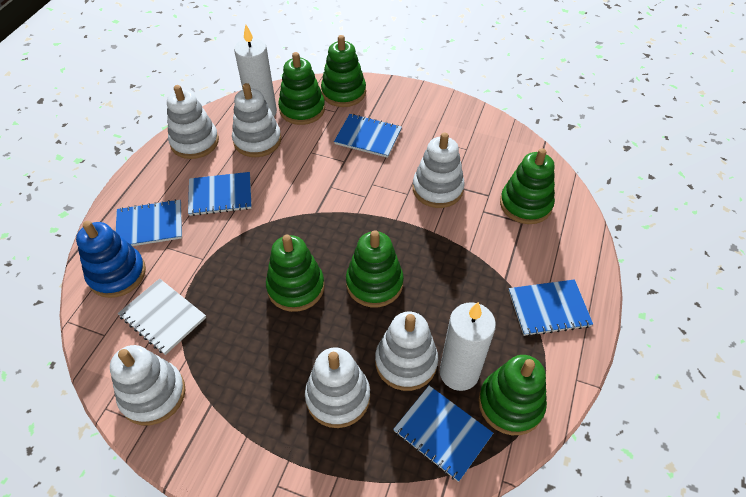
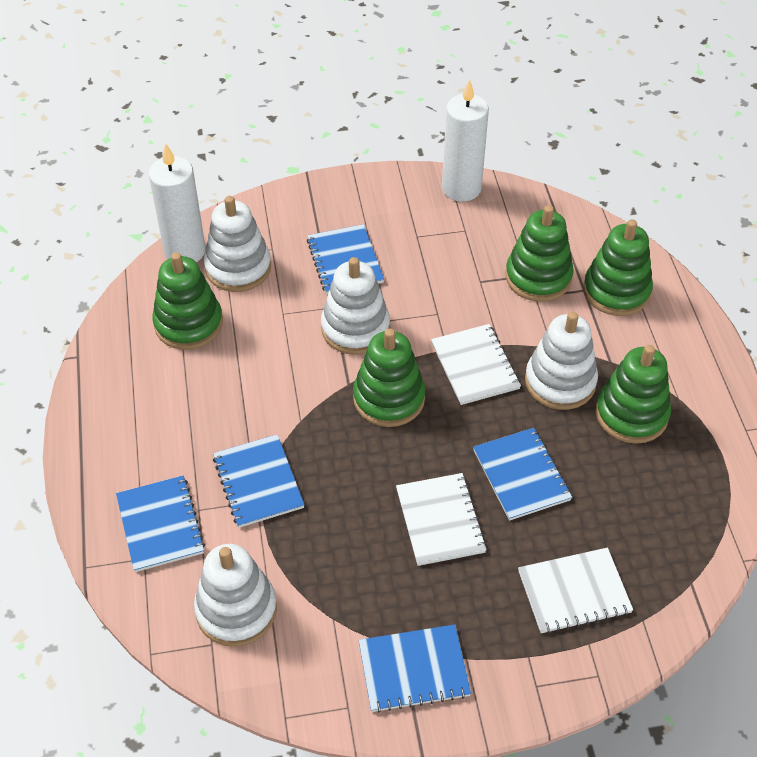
blue stacking toy: 1 -> 0
green stacking toy: 6 -> 5
white notebook: 1 -> 3
white stacking toy: 6 -> 4

